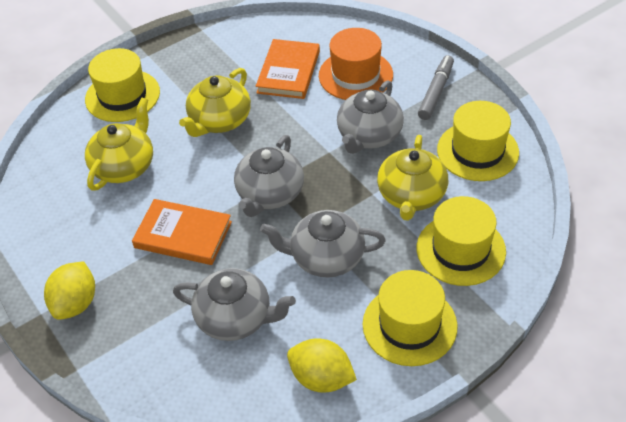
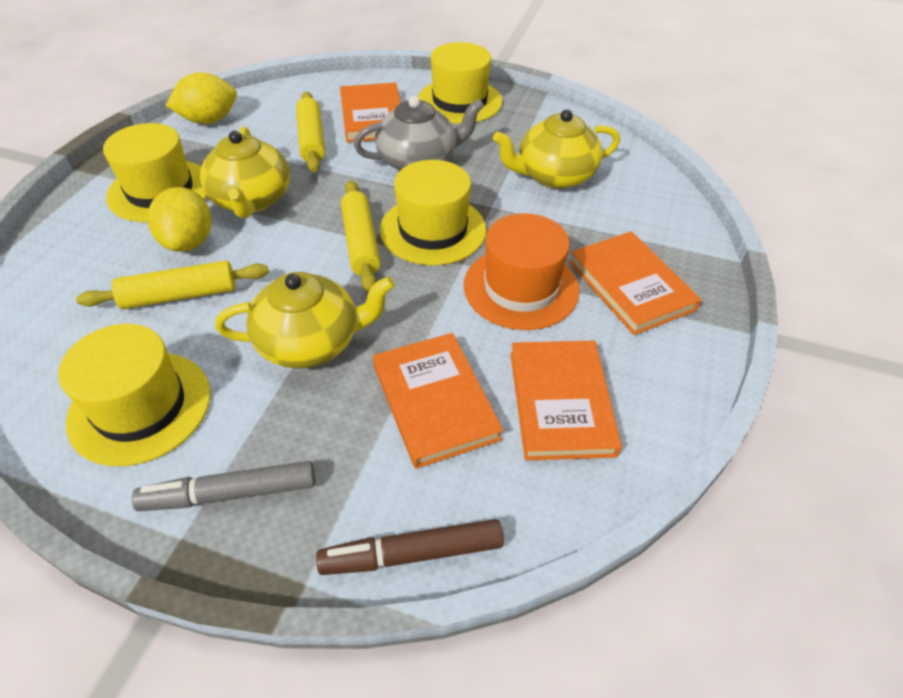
brown marker: 0 -> 1
grey teapot: 4 -> 1
orange book: 2 -> 4
yellow rolling pin: 0 -> 3

